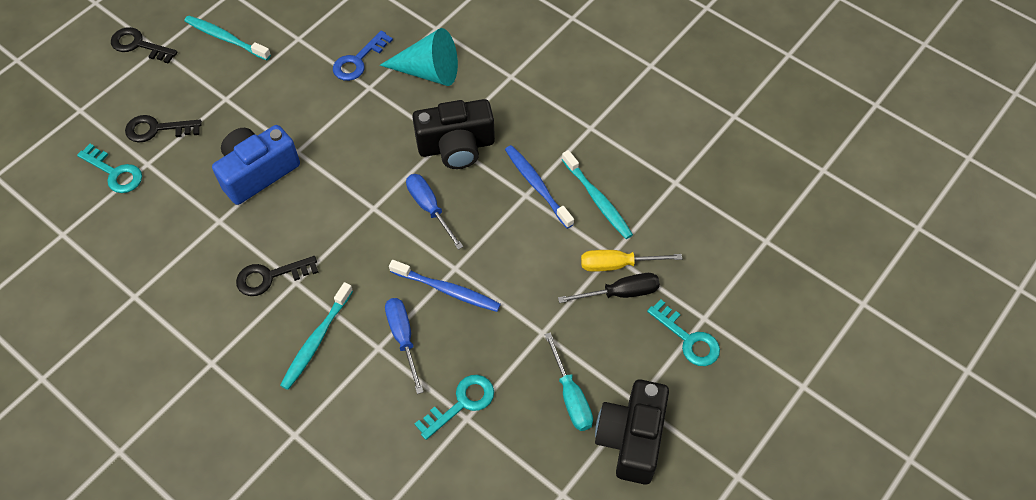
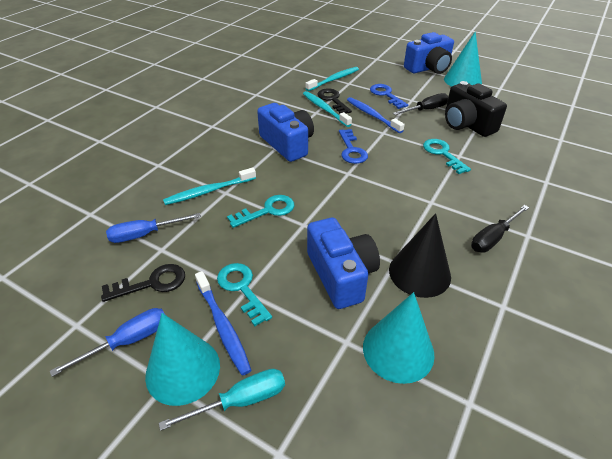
black camera: 2 -> 1
black cone: 0 -> 1
black key: 3 -> 2
black screwdriver: 1 -> 2
blue camera: 1 -> 3
blue key: 1 -> 2
turquoise cone: 1 -> 3
yellow screwdriver: 1 -> 0

